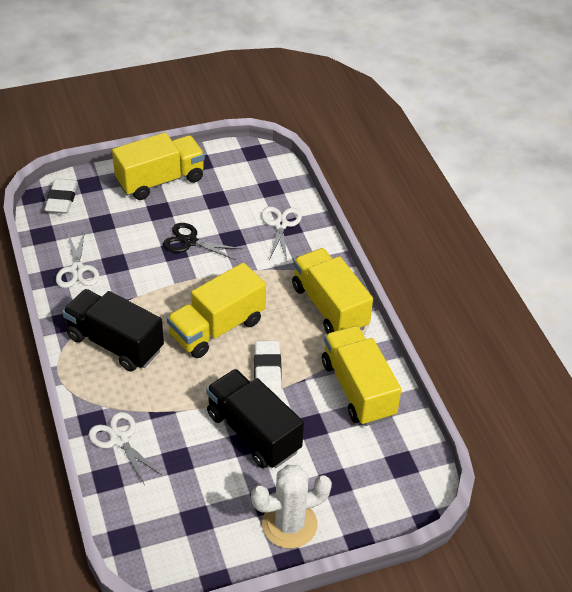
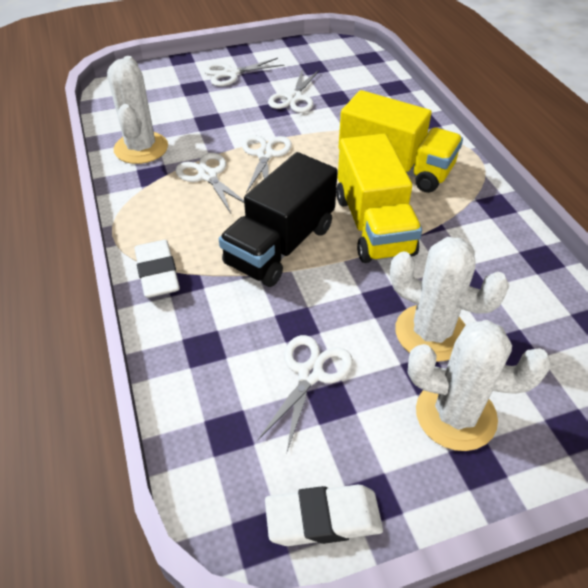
black scissors: 1 -> 0
black truck: 2 -> 1
white cactus: 1 -> 3
white scissors: 3 -> 5
yellow truck: 4 -> 2

